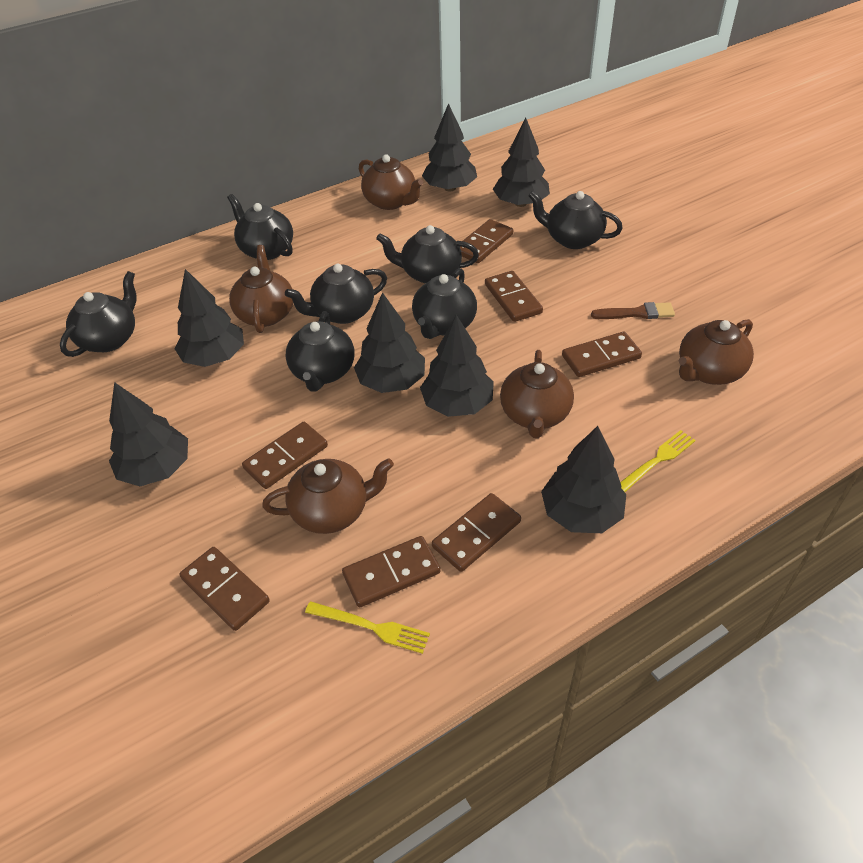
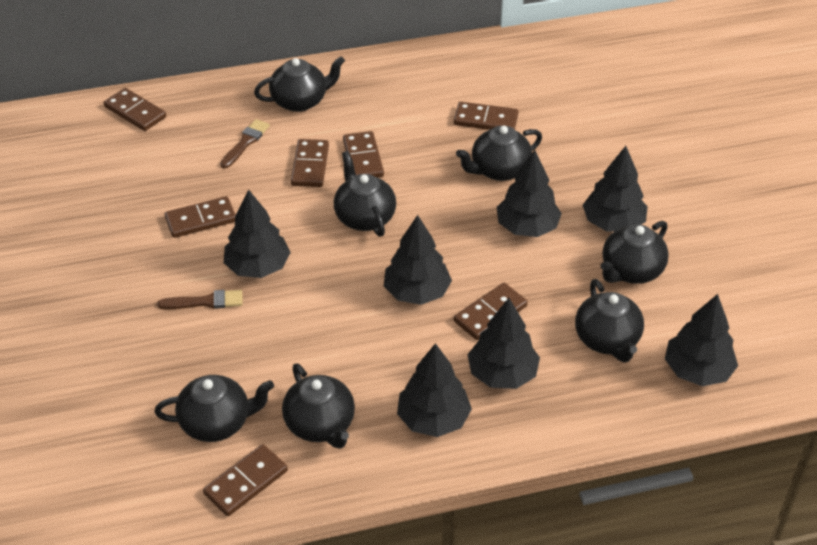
brown brush: 1 -> 2
brown teapot: 5 -> 0
yellow fork: 2 -> 0

